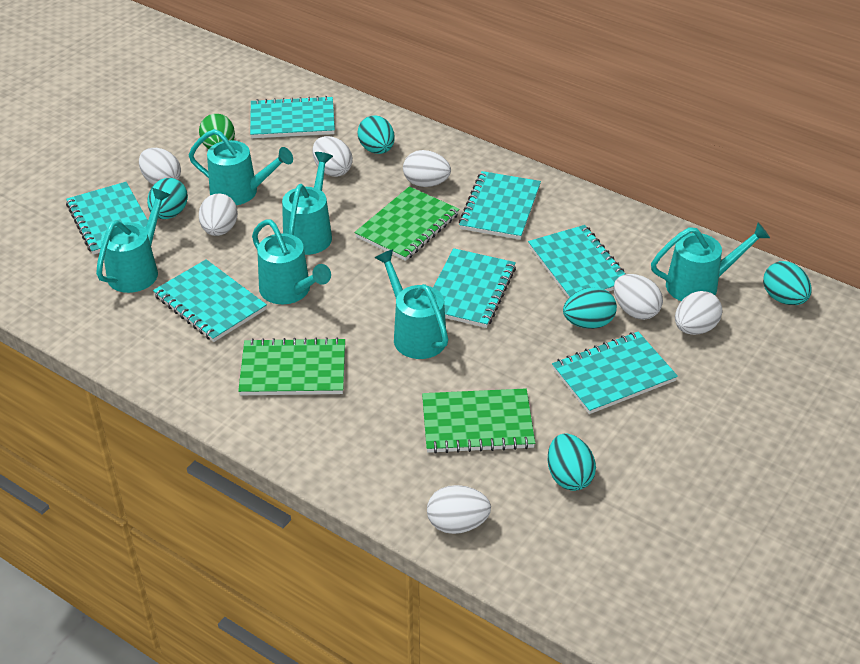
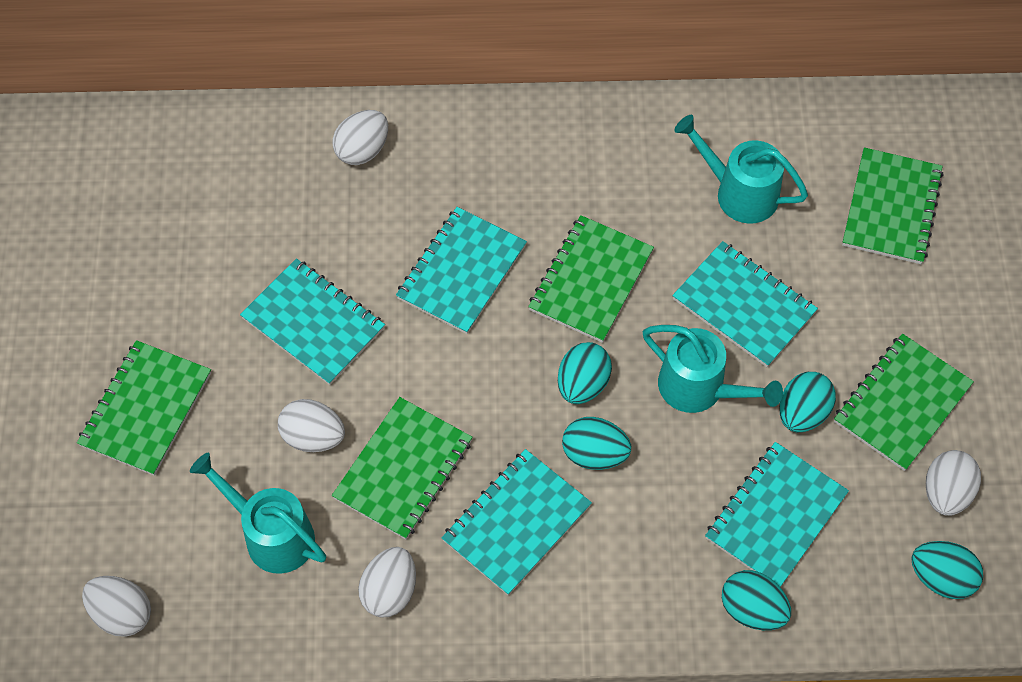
green egg: 1 -> 0
green notebook: 3 -> 5
turquoise notebook: 7 -> 5
turquoise watering can: 6 -> 3
white egg: 7 -> 5

